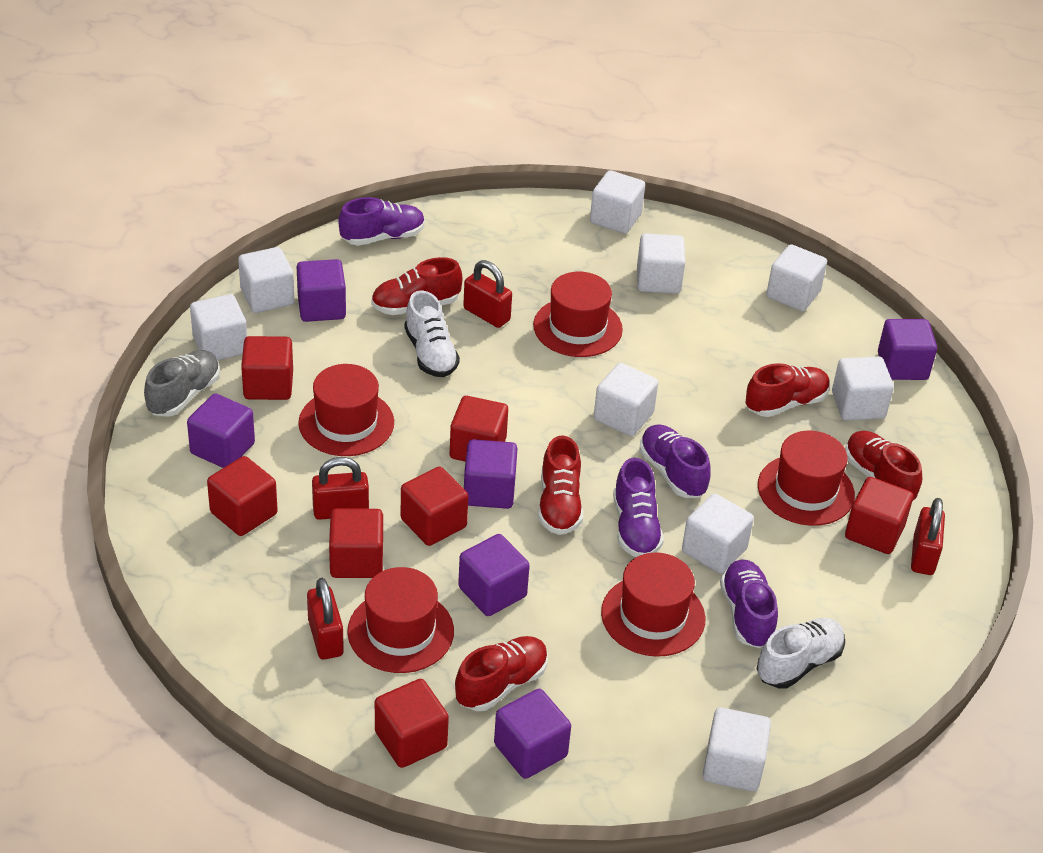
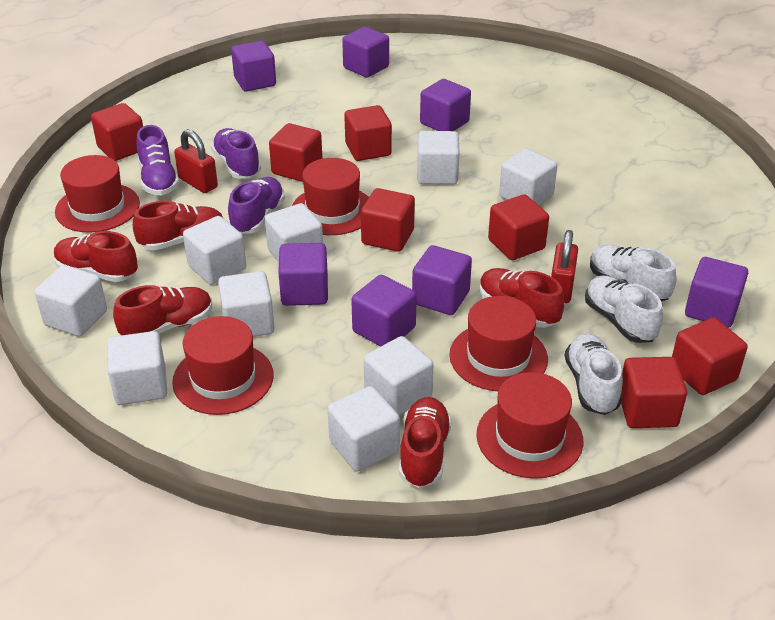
grey shoe: 1 -> 0
purple cube: 6 -> 7
purple shoe: 4 -> 3
red padlock: 4 -> 2
white shoe: 2 -> 3

